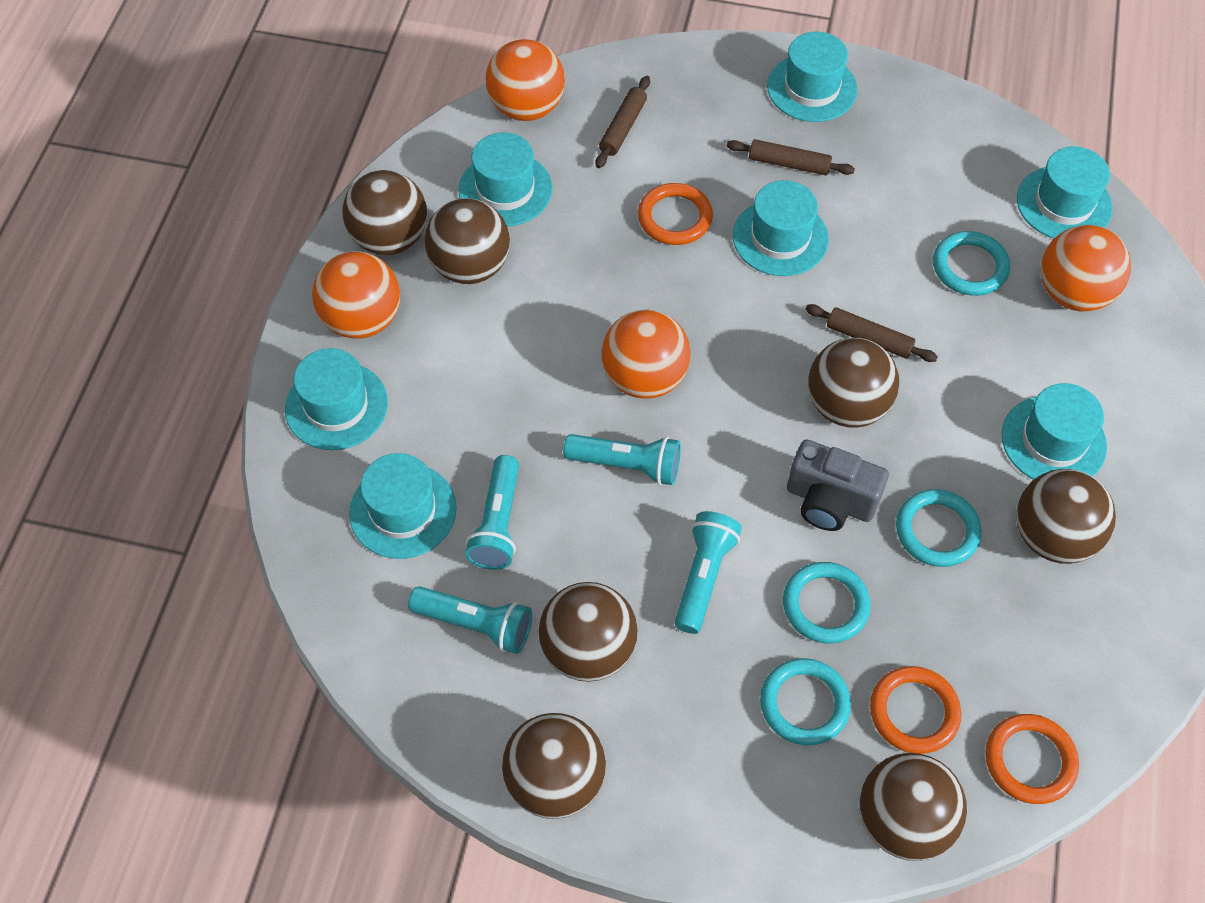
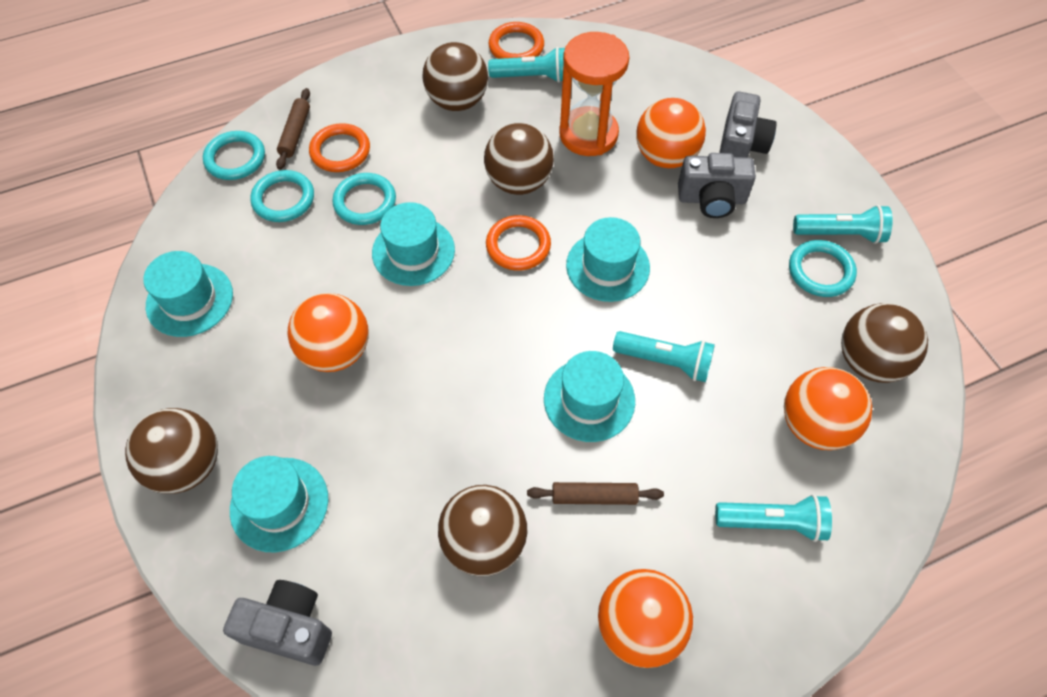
brown ball: 7 -> 5
brown rolling pin: 3 -> 2
grey camera: 1 -> 3
orange hourglass: 0 -> 1
turquoise hat: 7 -> 5

